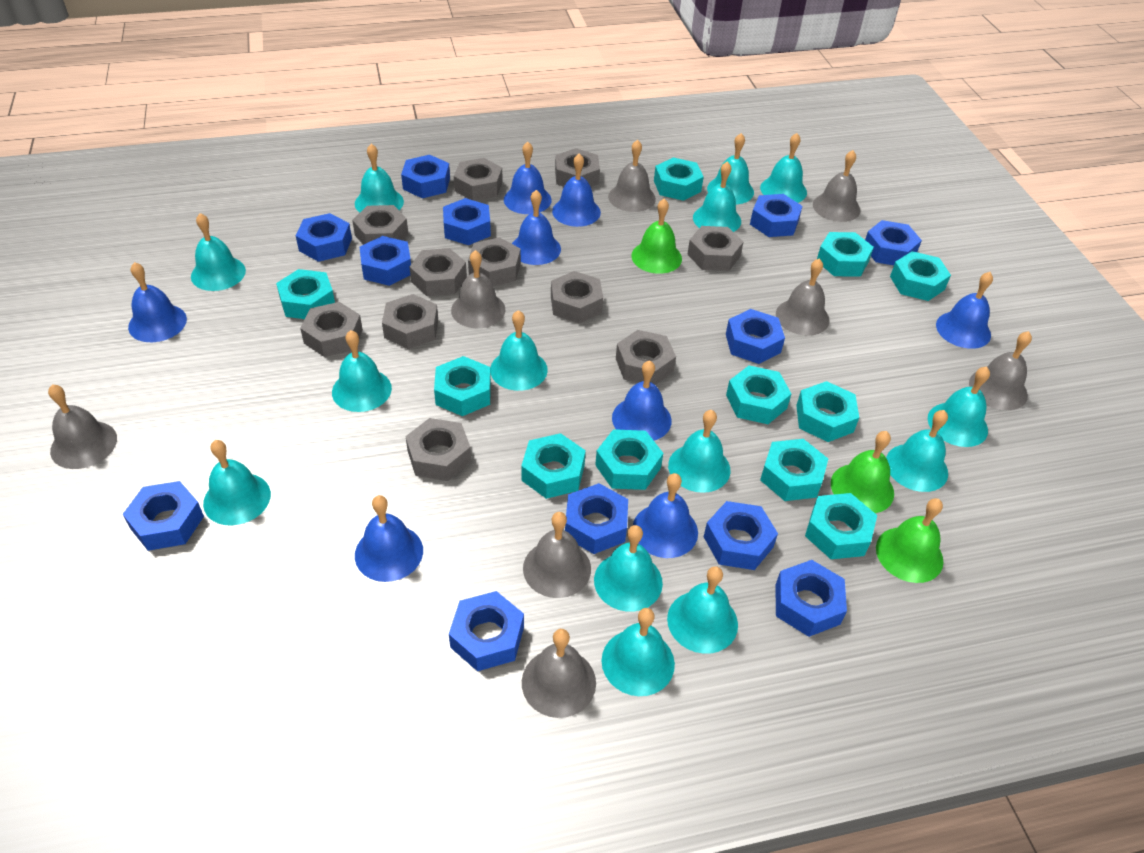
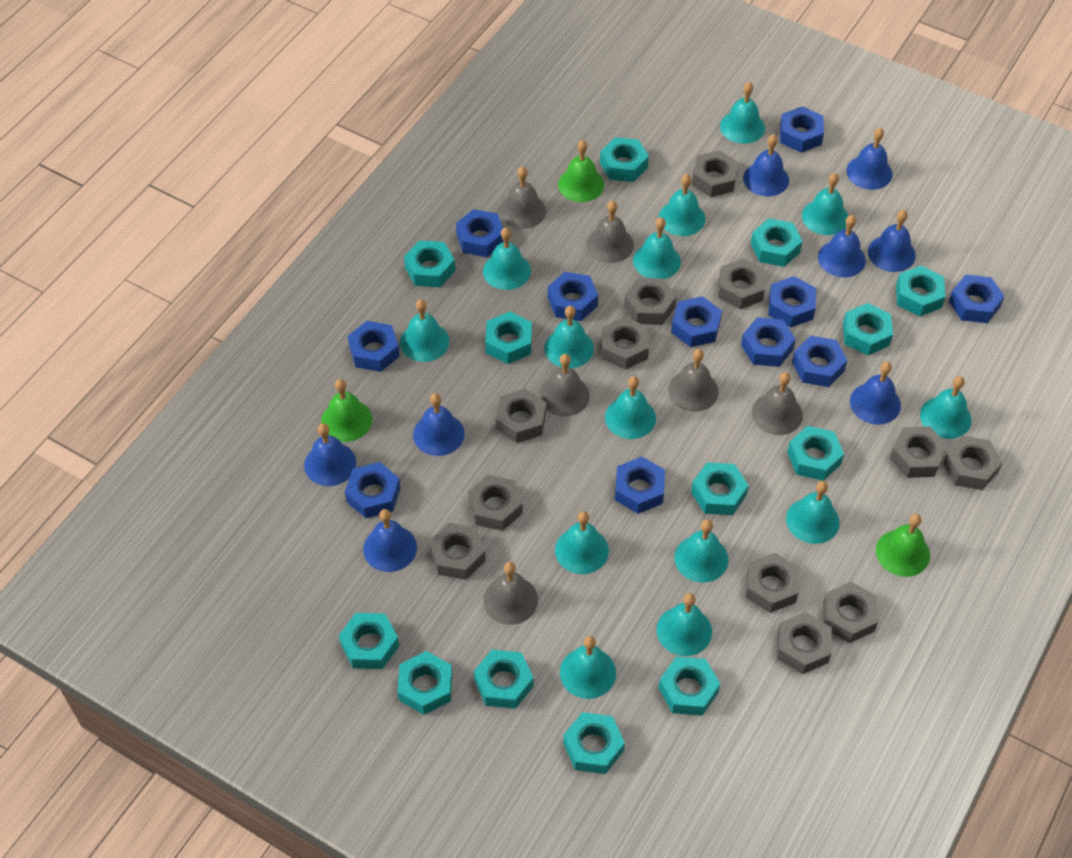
blue nut: 12 -> 11
grey bell: 8 -> 6
grey nut: 11 -> 12
turquoise nut: 11 -> 13

